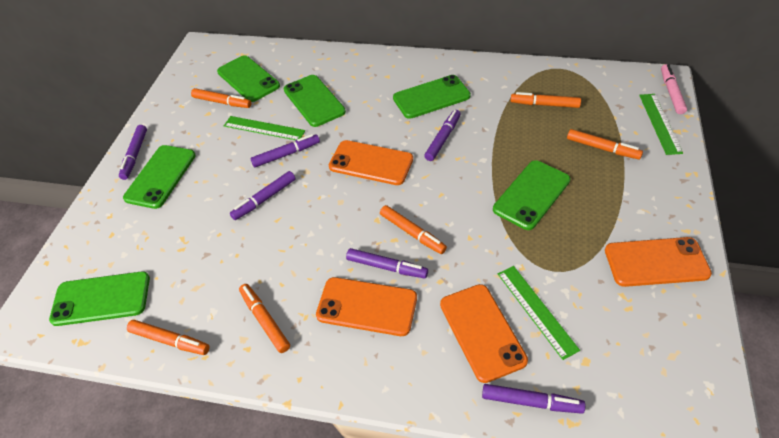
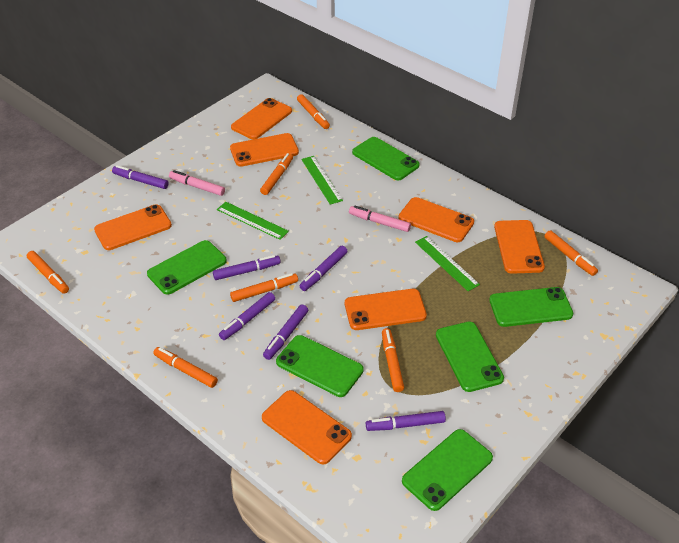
orange marker: 6 -> 7
orange phone: 4 -> 7
pink marker: 1 -> 2

